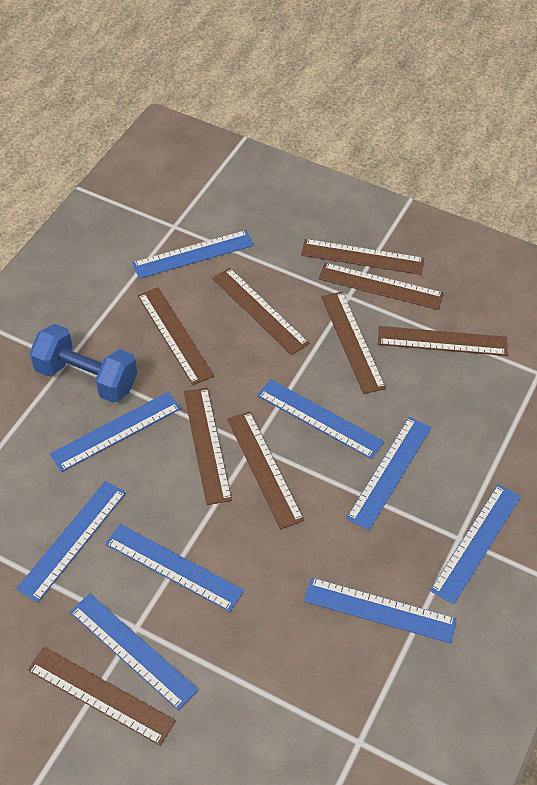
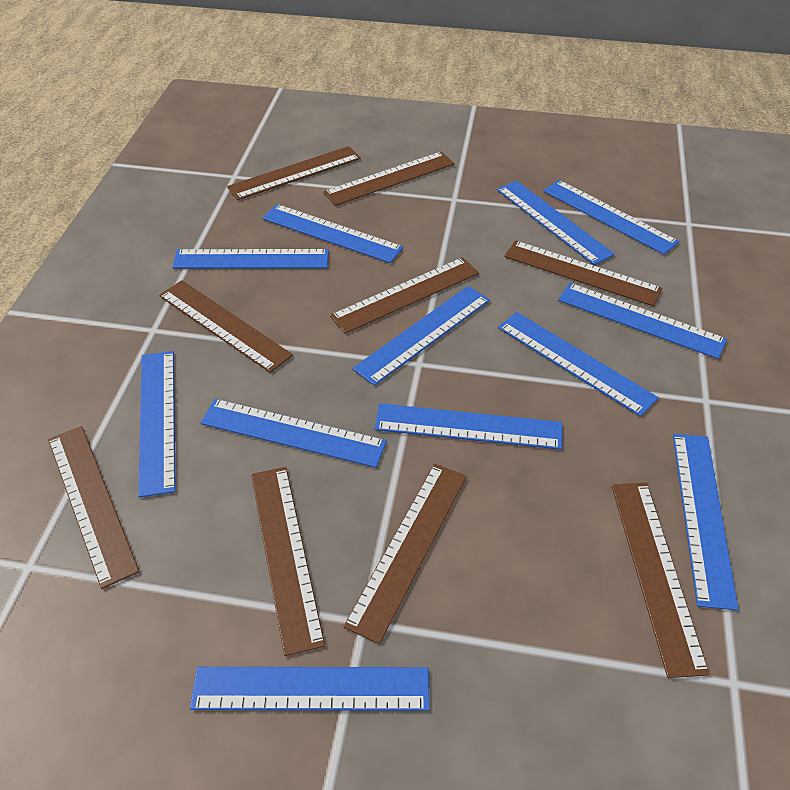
blue dumbbell: 1 -> 0
blue ruler: 9 -> 12

